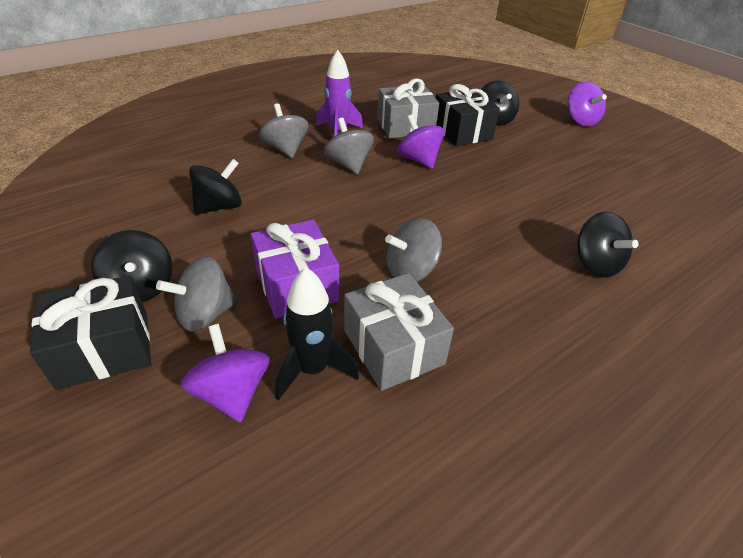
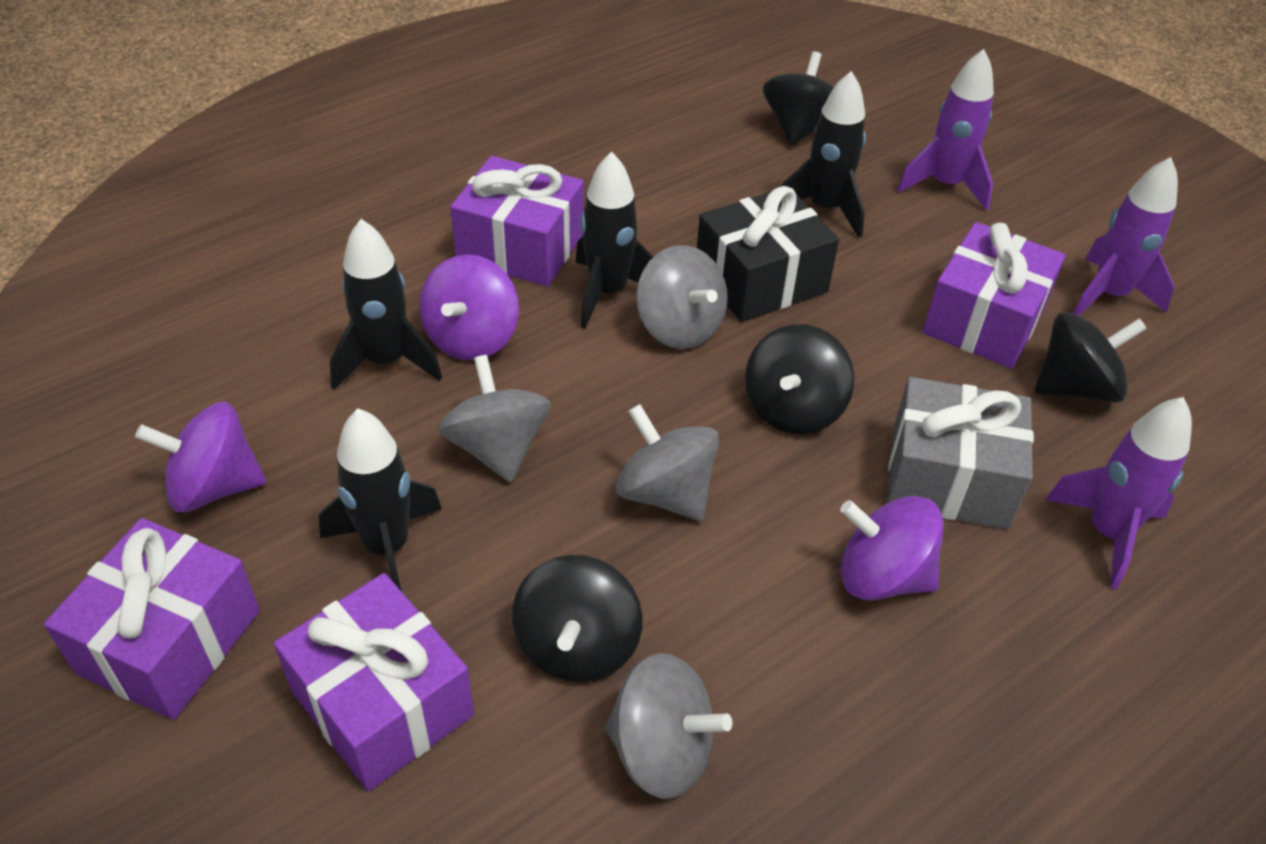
black gift: 2 -> 1
black rocket: 1 -> 4
grey gift: 2 -> 1
purple gift: 1 -> 4
purple rocket: 1 -> 3

